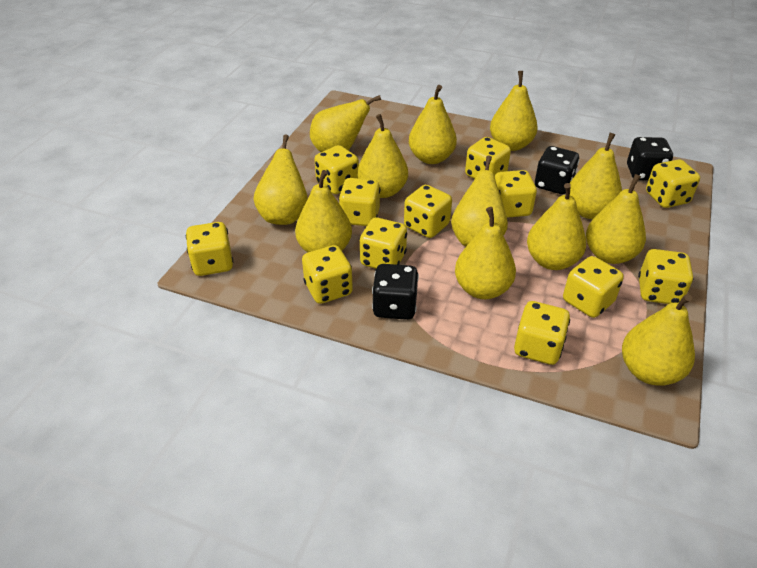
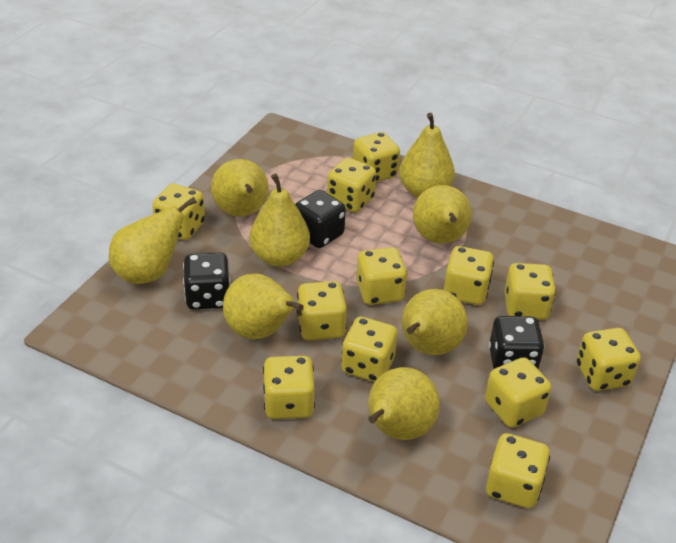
yellow pear: 12 -> 8

